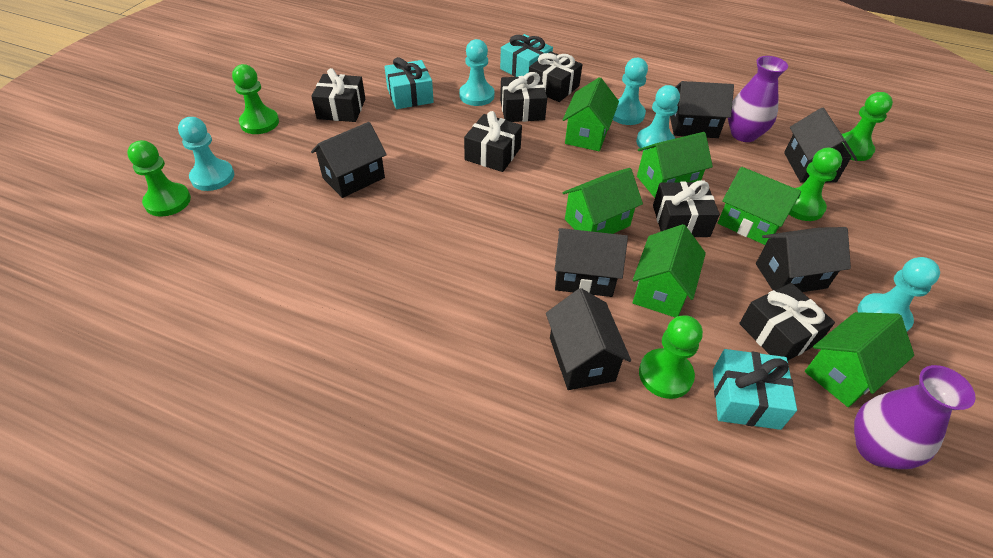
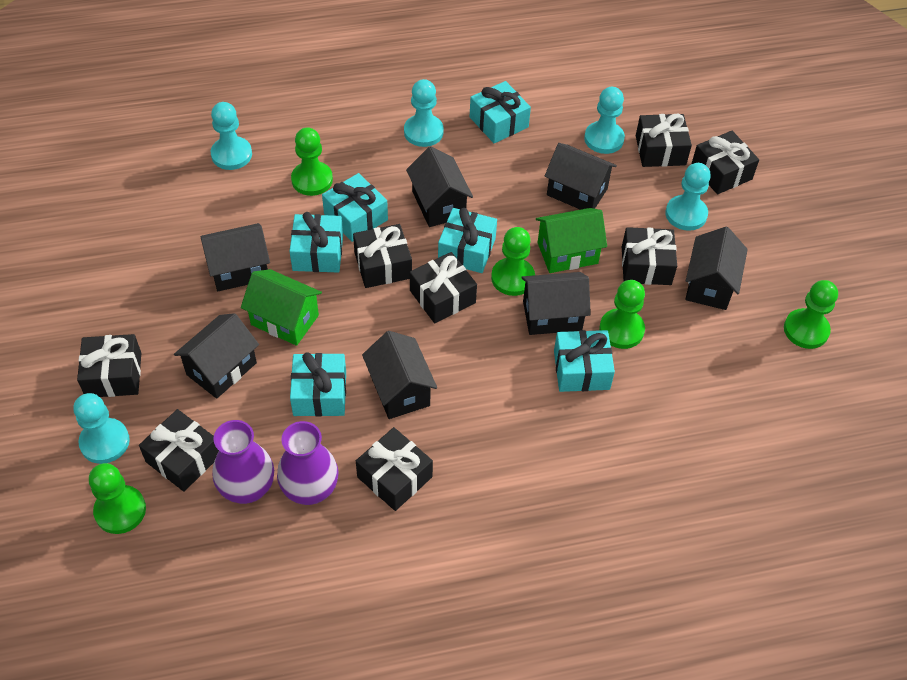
black gift: 6 -> 8
black house: 6 -> 7
green house: 6 -> 2
turquoise gift: 3 -> 6

